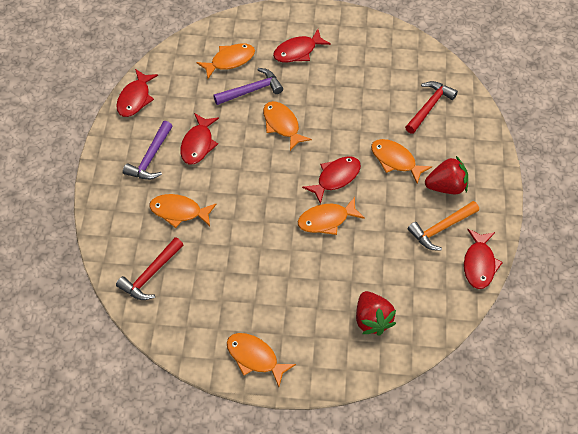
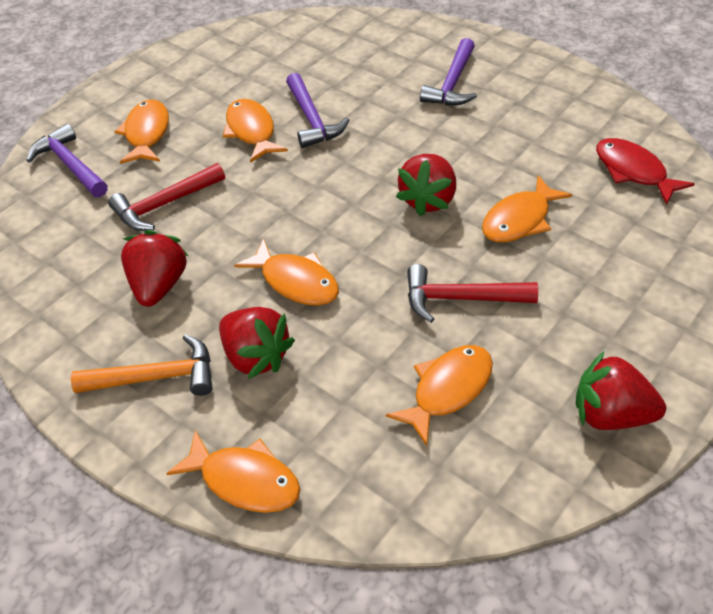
purple hammer: 2 -> 3
red fish: 5 -> 1
red strawberry: 2 -> 4

